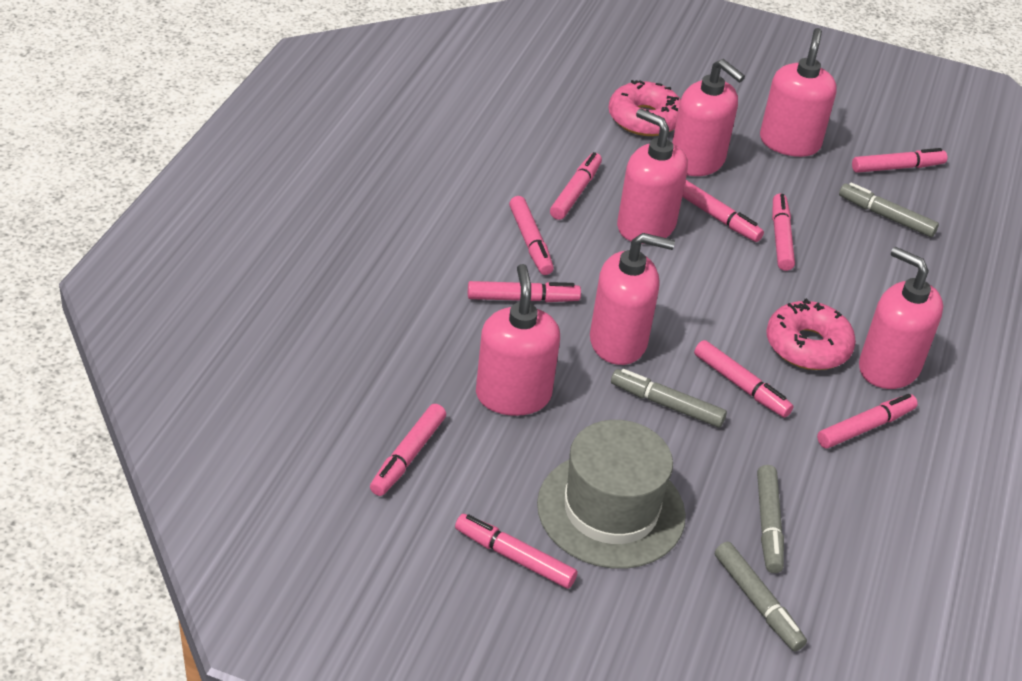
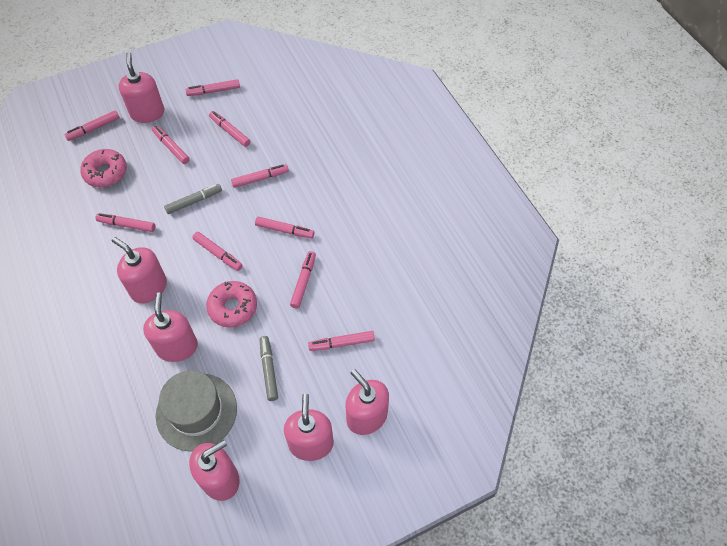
grey marker: 4 -> 2

